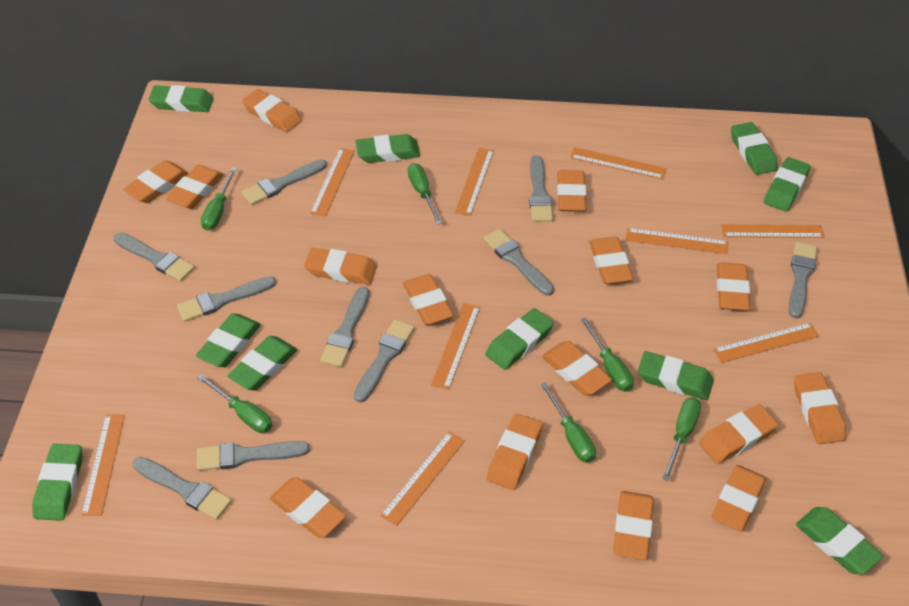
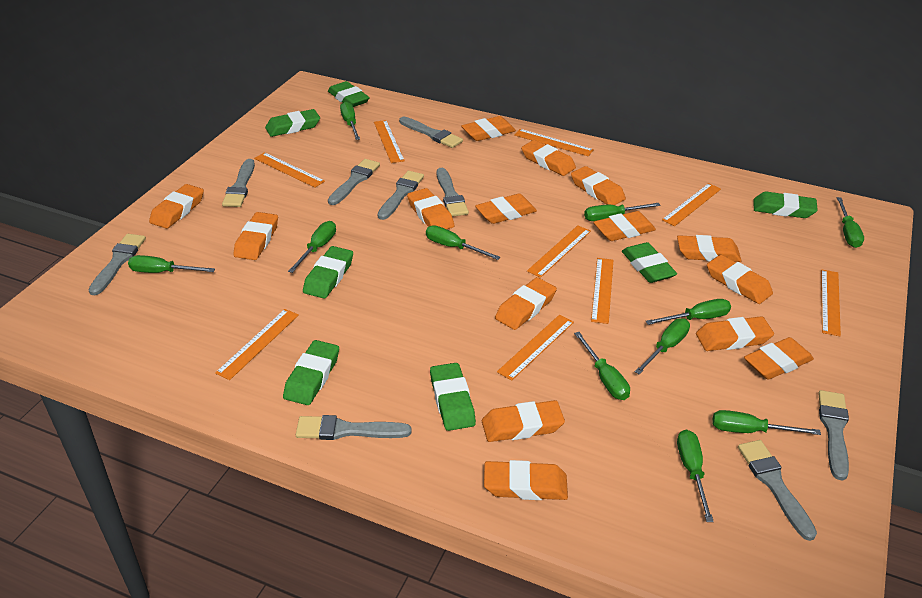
green eraser: 10 -> 7
green screwdriver: 6 -> 11
grey brush: 10 -> 9

